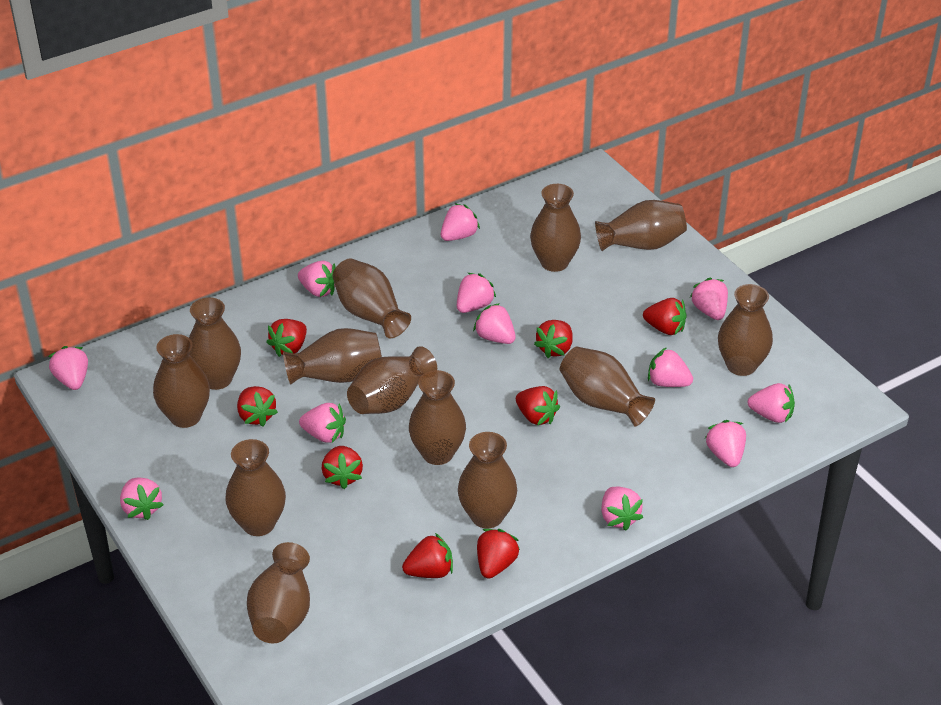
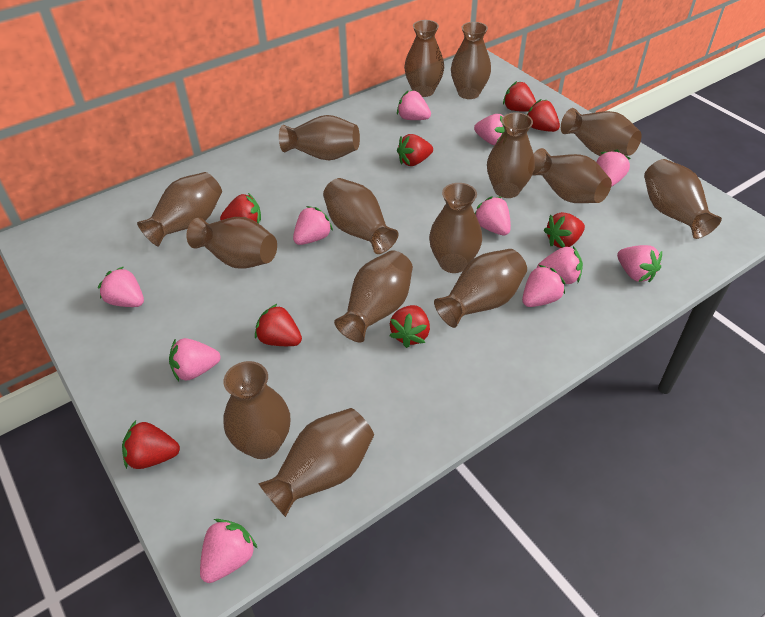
brown vase: 13 -> 15
pink strawberry: 12 -> 11

